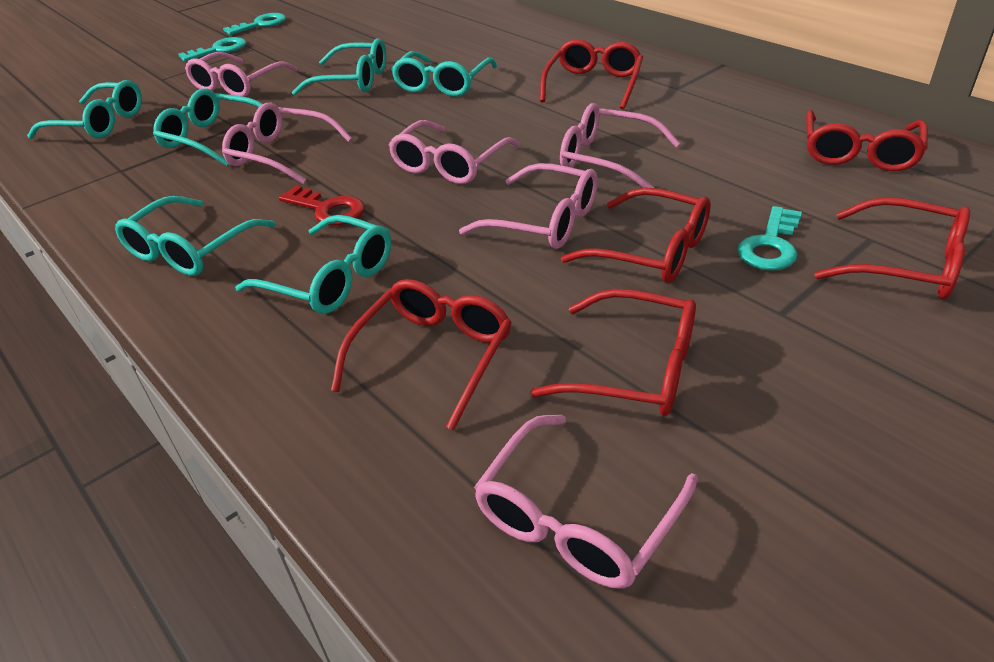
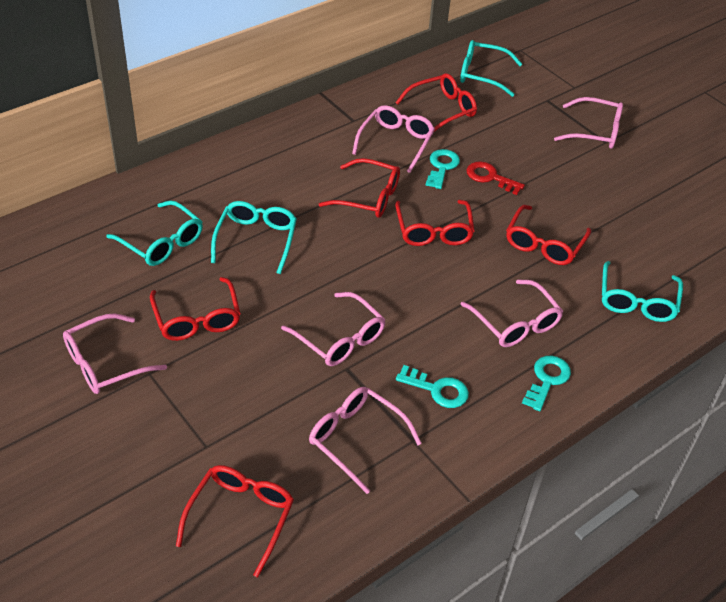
turquoise glasses: 6 -> 4

